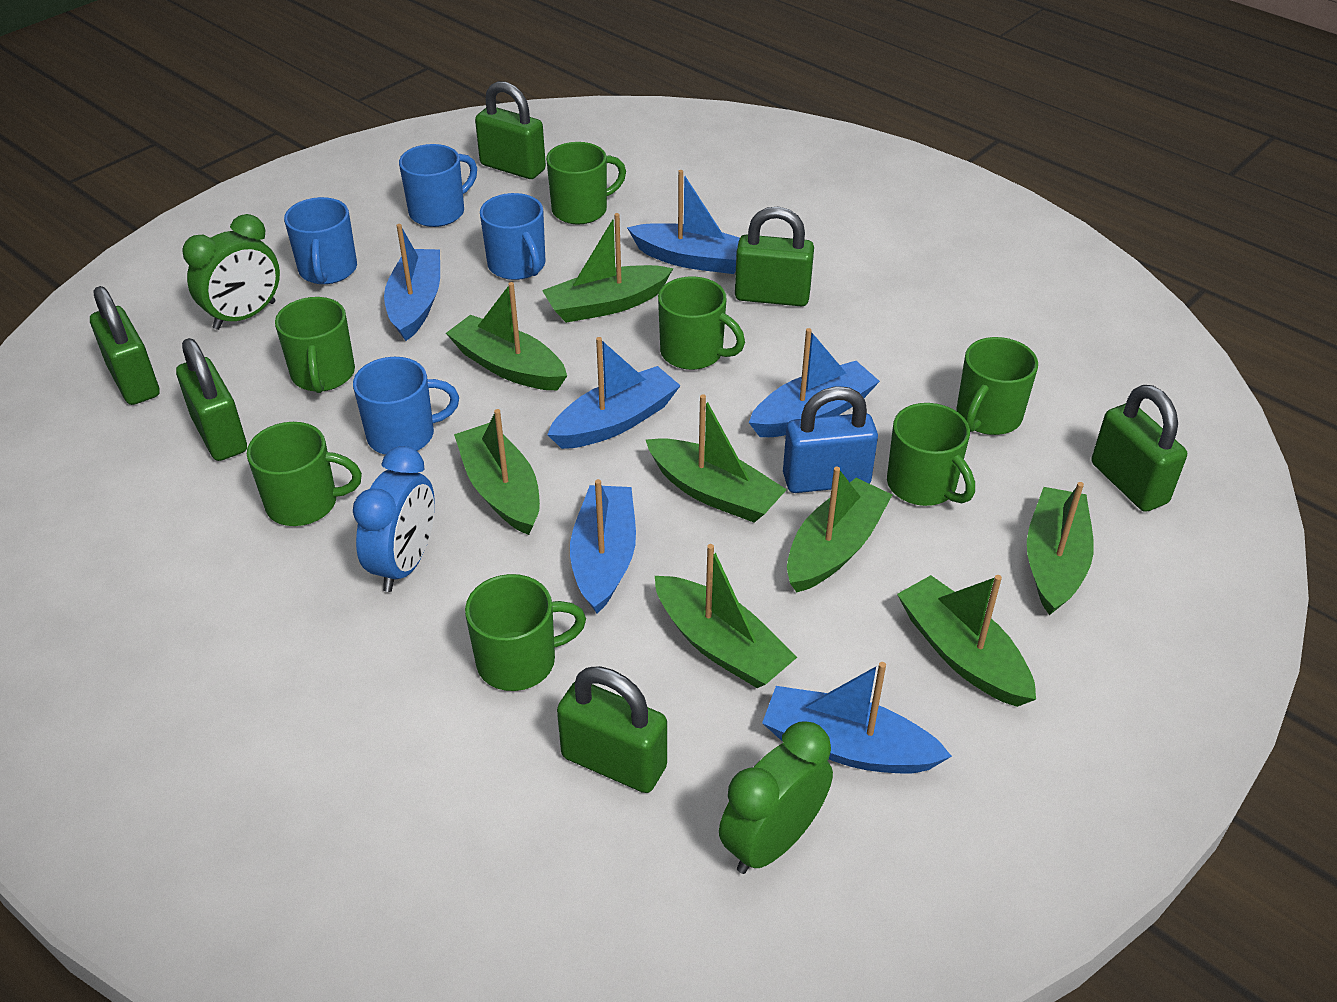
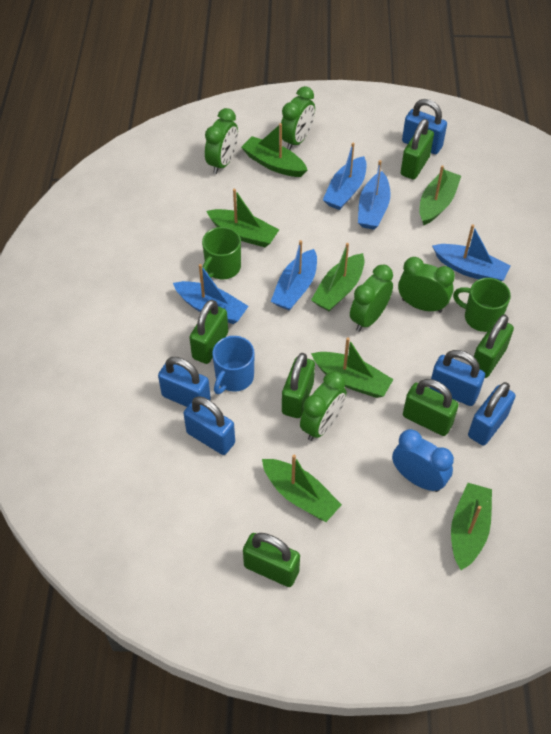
blue boat: 6 -> 5
blue mug: 4 -> 1
blue padlock: 1 -> 5
green boat: 8 -> 7
green clock: 2 -> 5
green mug: 7 -> 2

